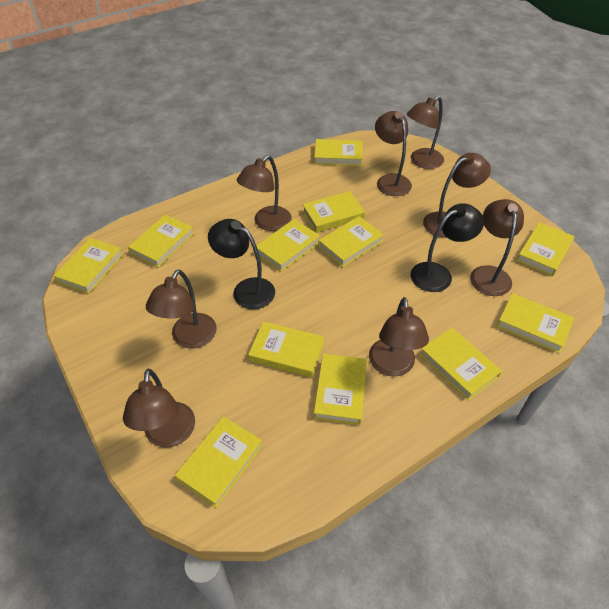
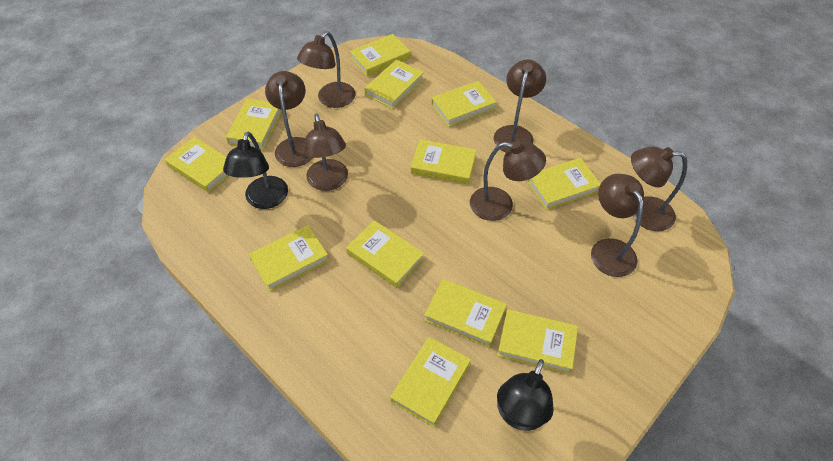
brown lamp: 8 -> 7

